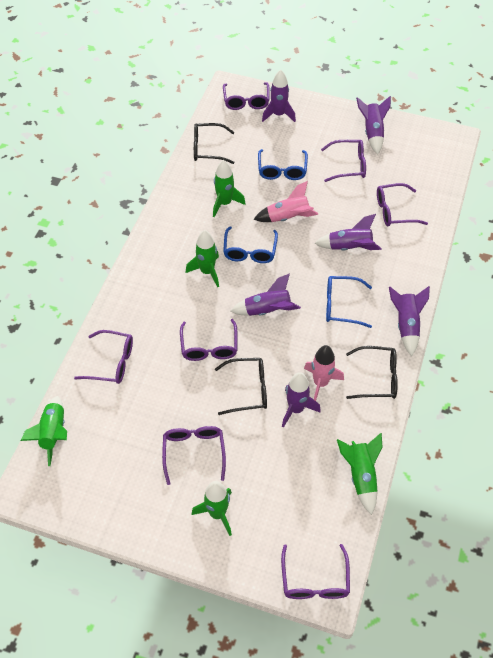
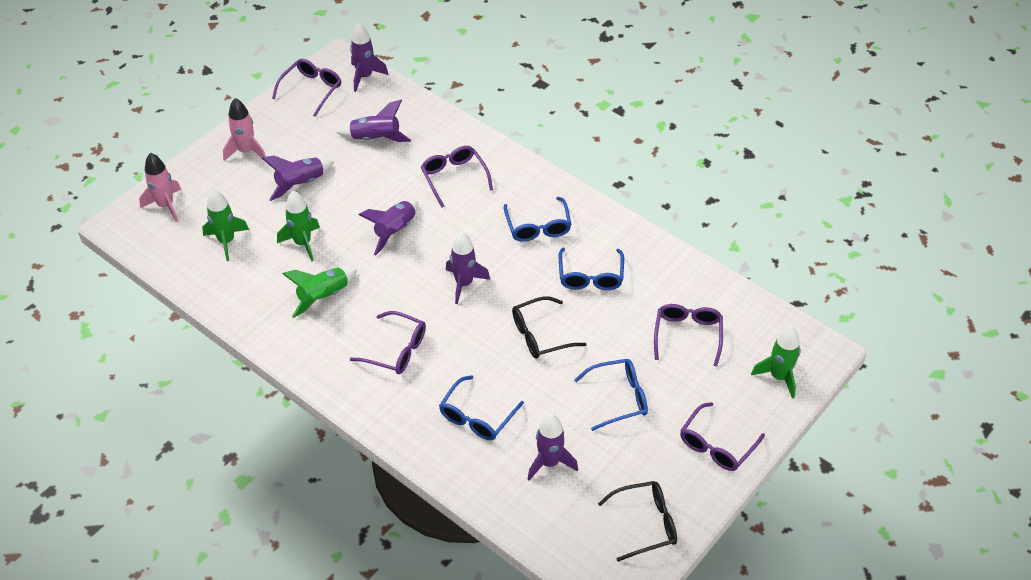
black glasses: 3 -> 2
blue glasses: 3 -> 4
green rocket: 5 -> 4
purple glasses: 7 -> 5

